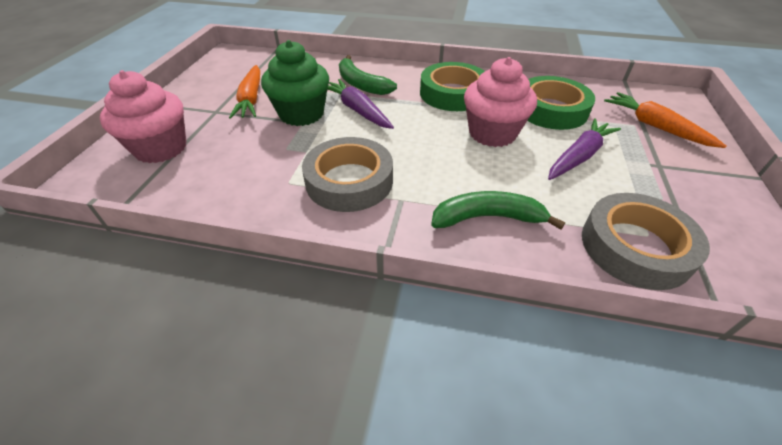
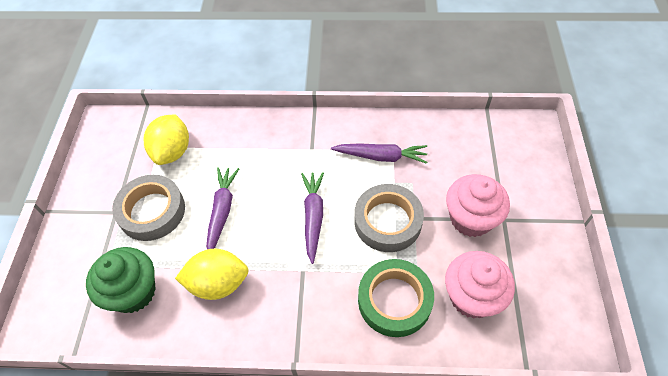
green banana: 2 -> 0
green tape: 2 -> 1
orange carrot: 2 -> 0
purple carrot: 2 -> 3
yellow lemon: 0 -> 2

